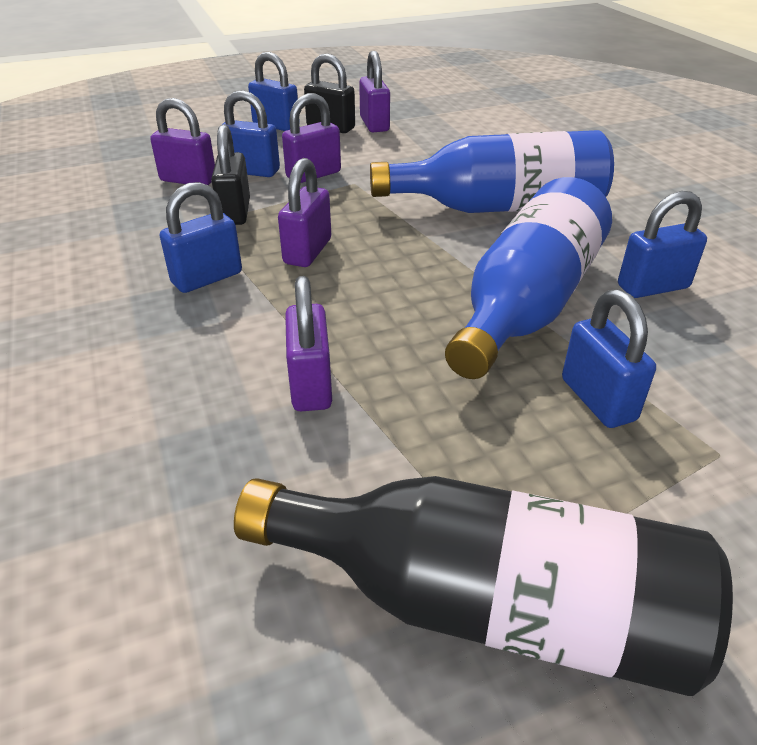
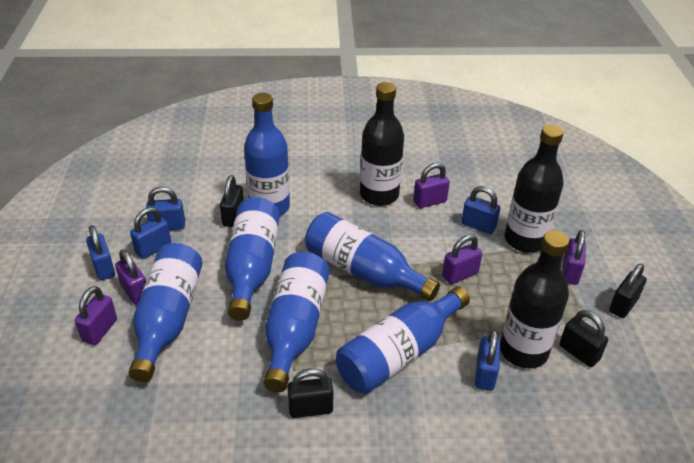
black bottle: 1 -> 3
black padlock: 2 -> 4
blue bottle: 2 -> 6

